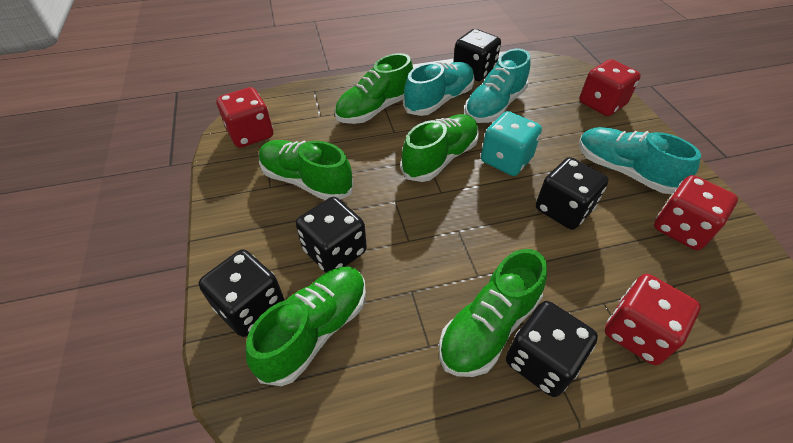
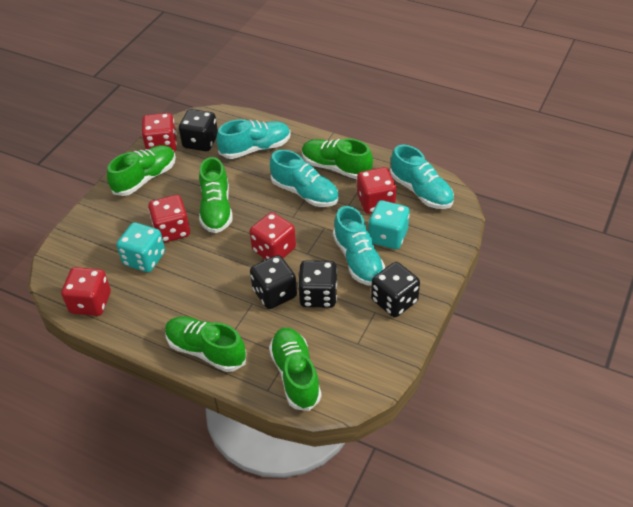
black dice: 5 -> 4
red dice: 4 -> 5
turquoise dice: 1 -> 2
turquoise shoe: 3 -> 4

